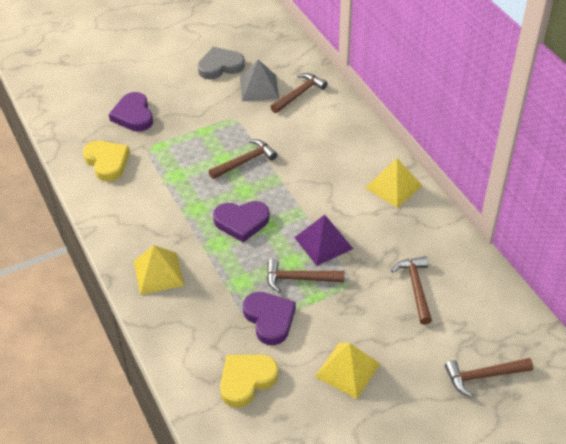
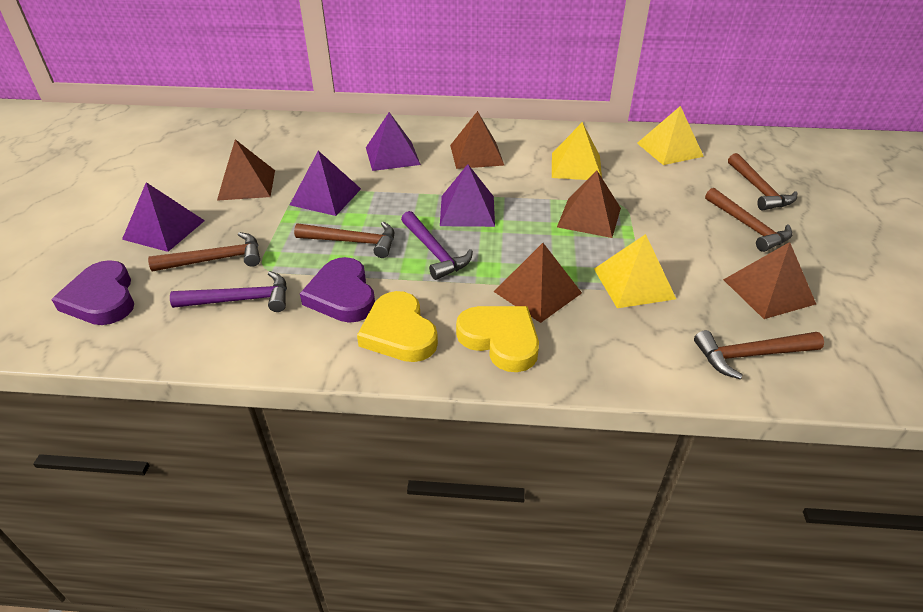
brown pyramid: 0 -> 5
grey heart: 1 -> 0
grey pyramid: 1 -> 0
purple hammer: 0 -> 2
purple heart: 3 -> 2
purple pyramid: 1 -> 4

